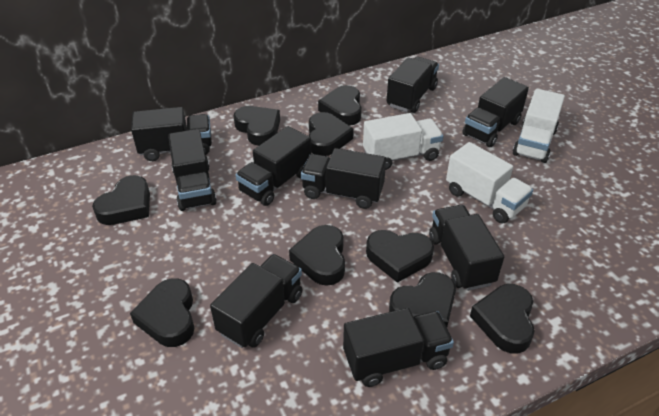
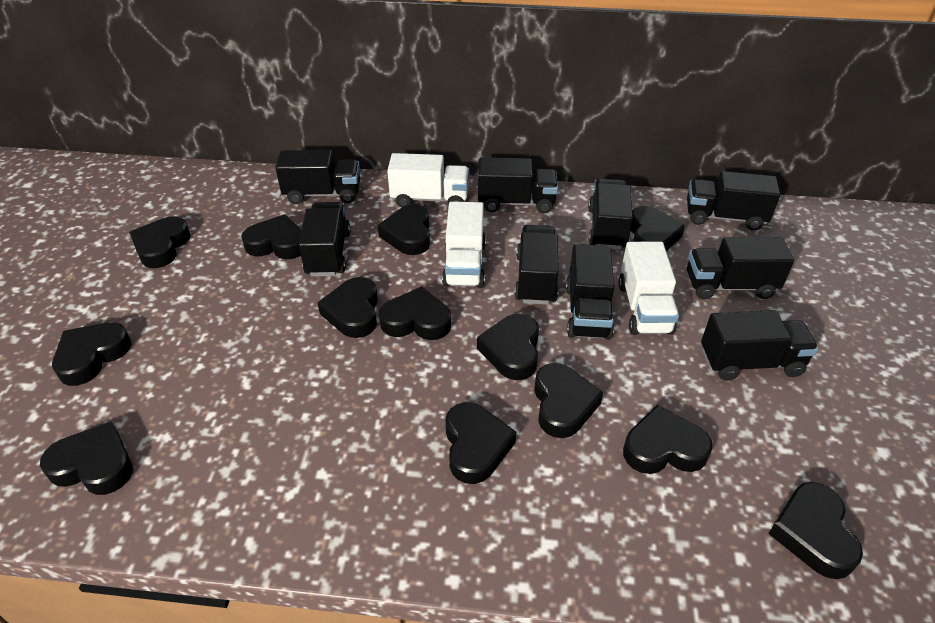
black heart: 9 -> 13

